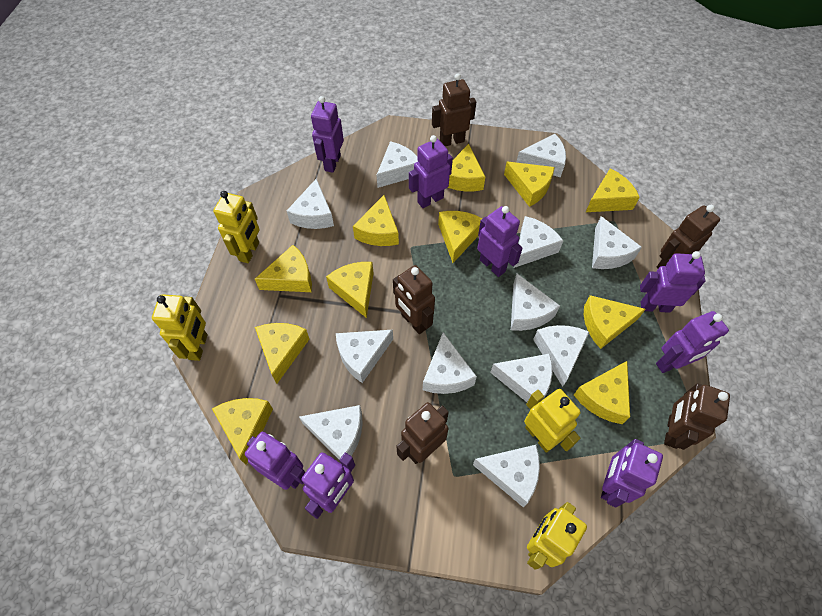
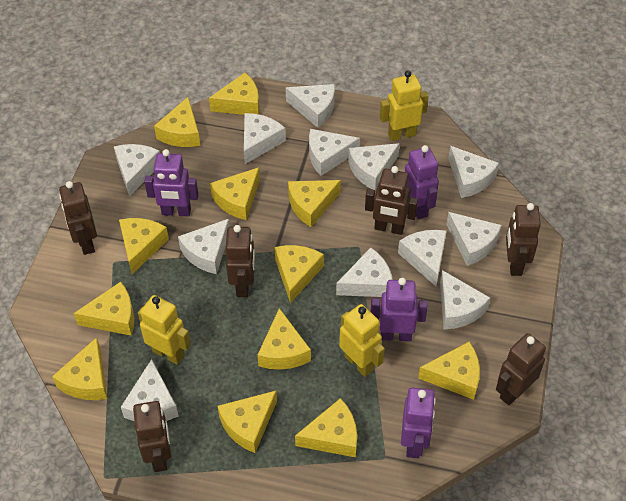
brown robot: 5 -> 6
purple robot: 8 -> 4
yellow cheese: 11 -> 12
yellow robot: 4 -> 3

